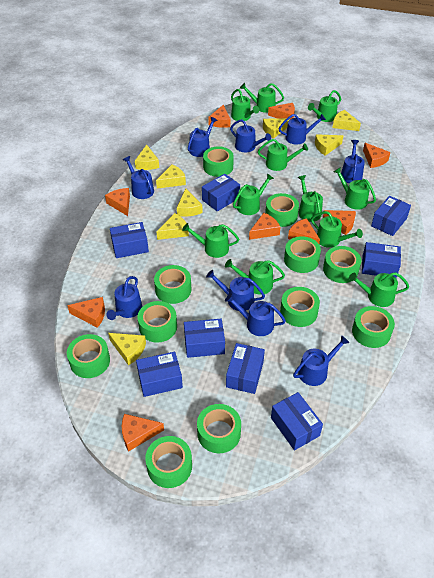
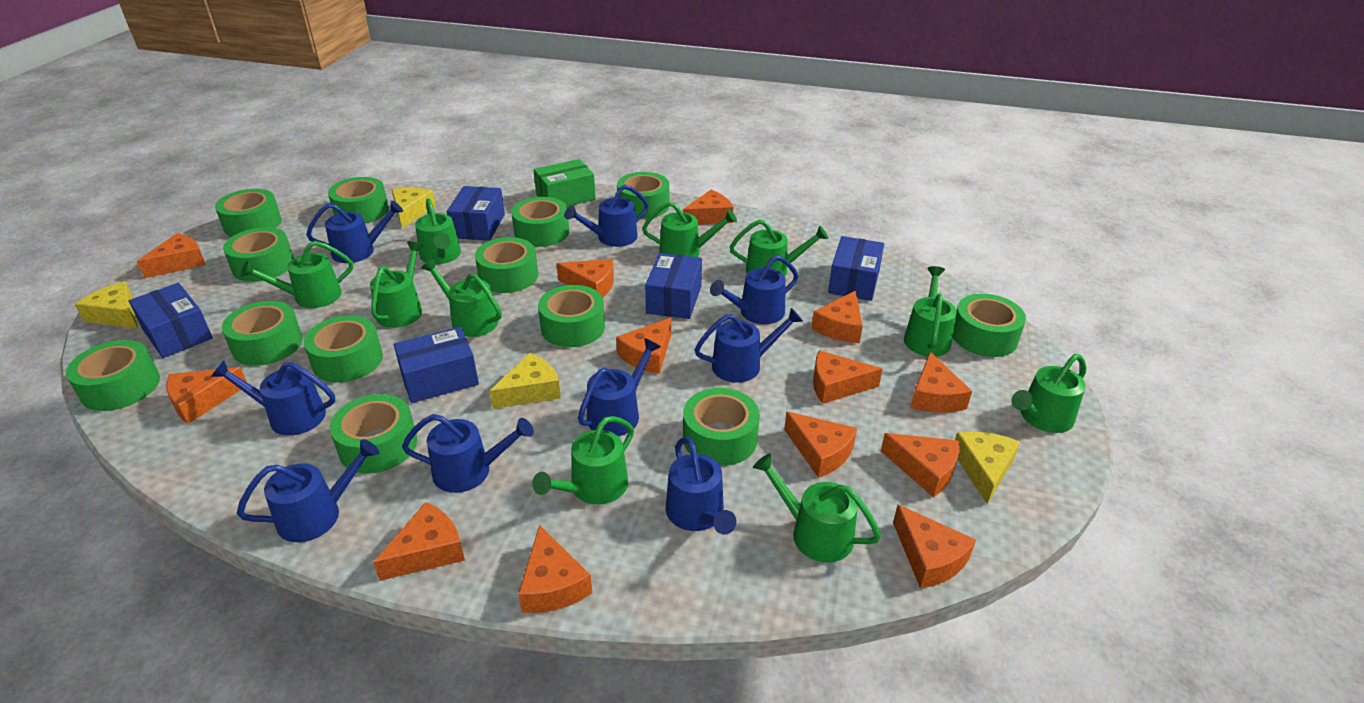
blue box: 8 -> 5
green box: 0 -> 1
green tape: 11 -> 13
green watering can: 11 -> 10
orange cheese: 9 -> 13
yellow cheese: 8 -> 4

